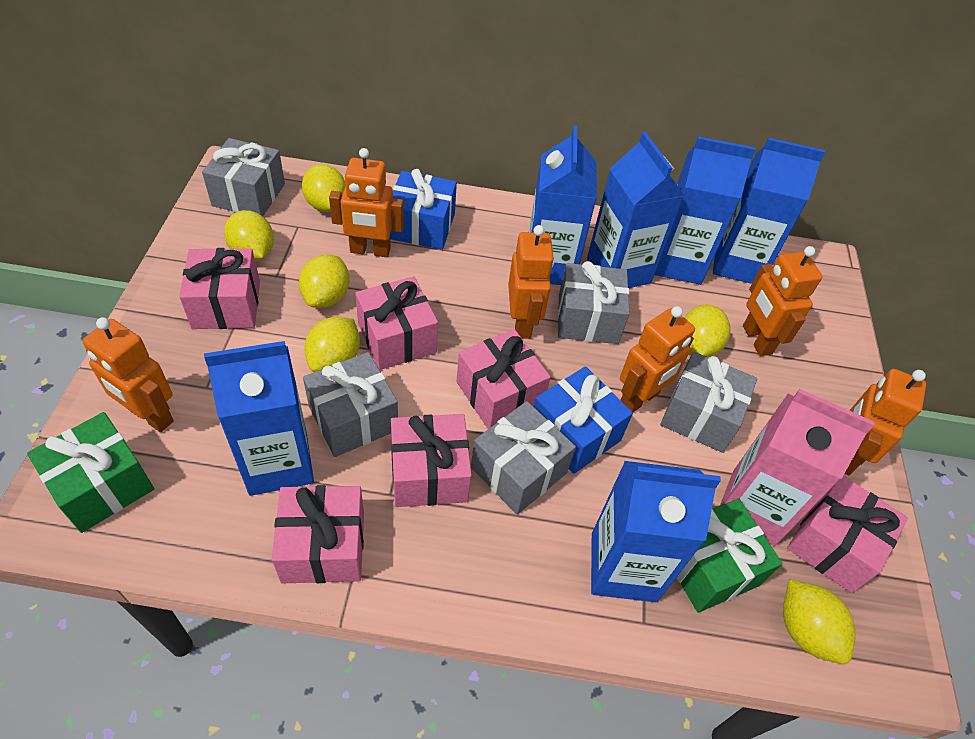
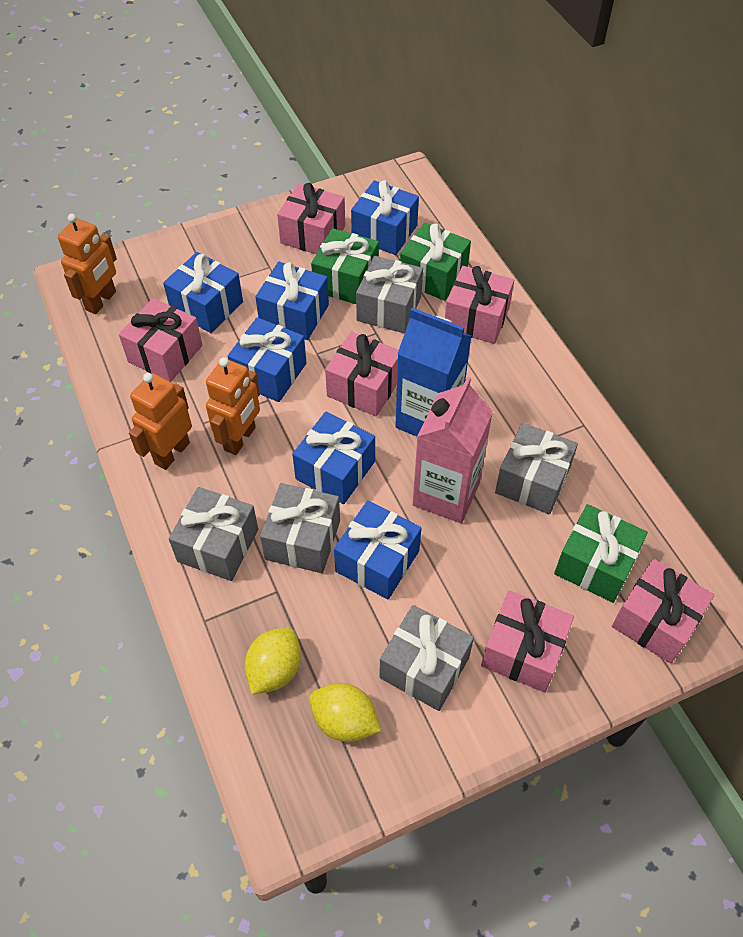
blue carton: 6 -> 1
blue gift: 2 -> 6
green gift: 2 -> 3
orange robot: 6 -> 3
yellow lemon: 6 -> 2

